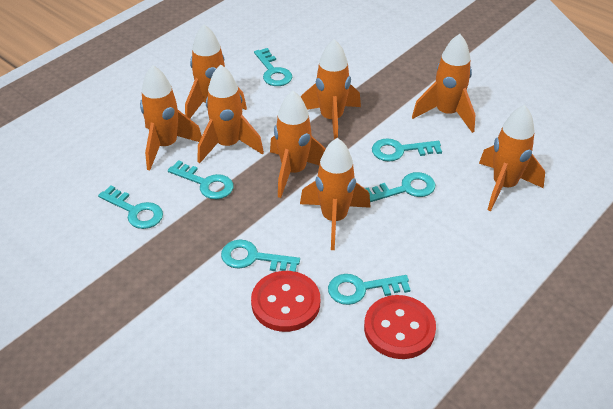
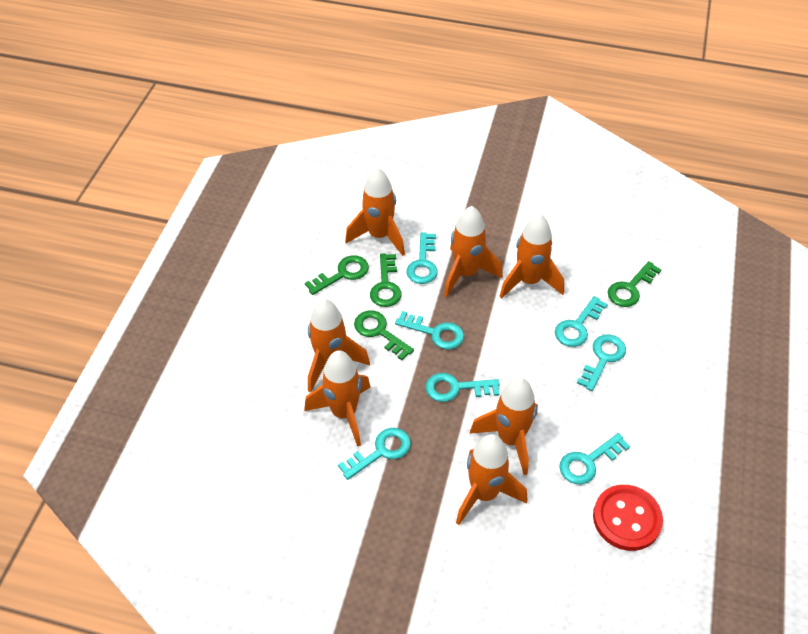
green key: 0 -> 4
orange rocket: 8 -> 7
red button: 2 -> 1

